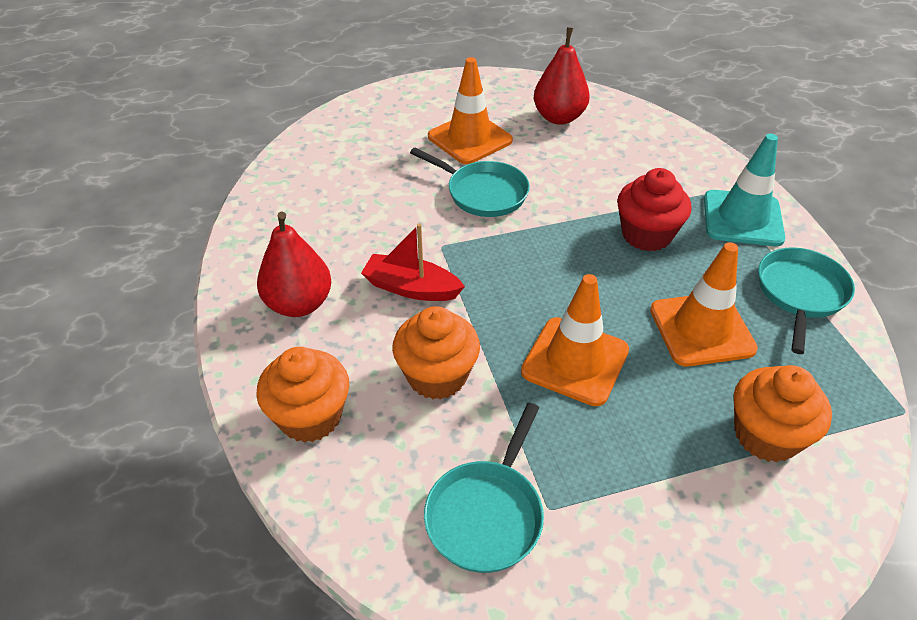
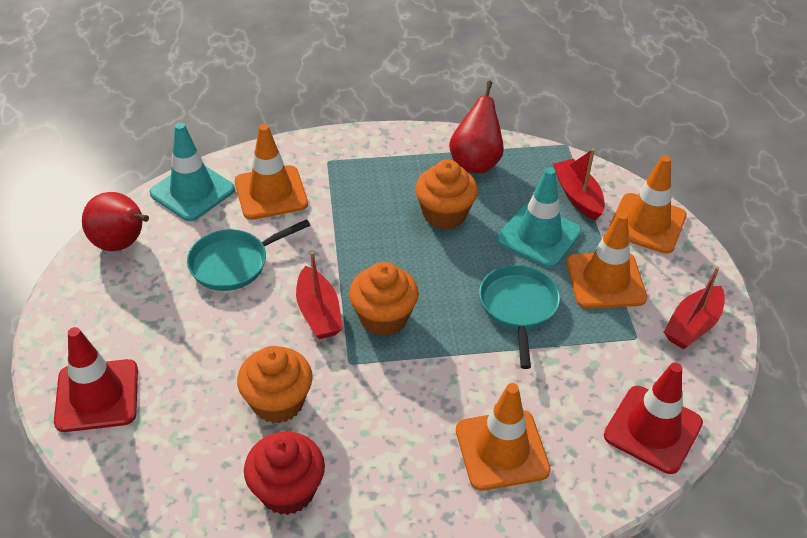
orange traffic cone: 3 -> 4
red boat: 1 -> 3
red traffic cone: 0 -> 2
turquoise pan: 3 -> 2
turquoise traffic cone: 1 -> 2

